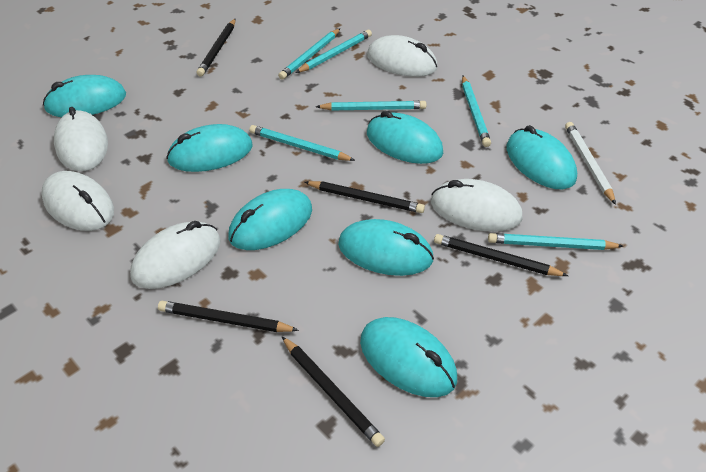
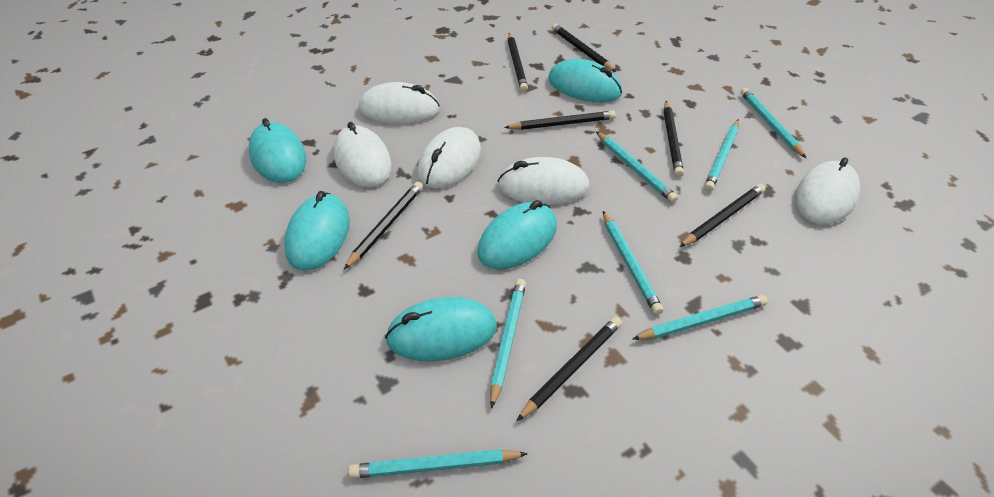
black pencil: 5 -> 7
turquoise mouse: 7 -> 5
turquoise pencil: 6 -> 7
white pencil: 1 -> 0

